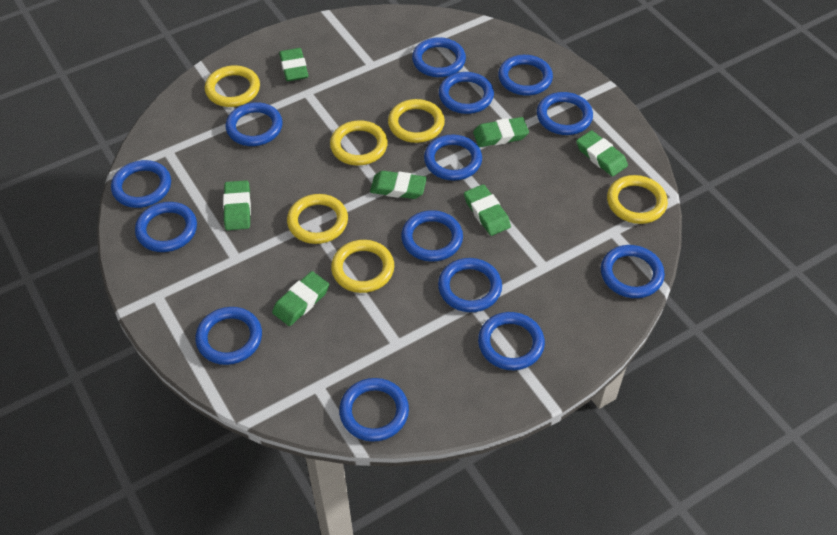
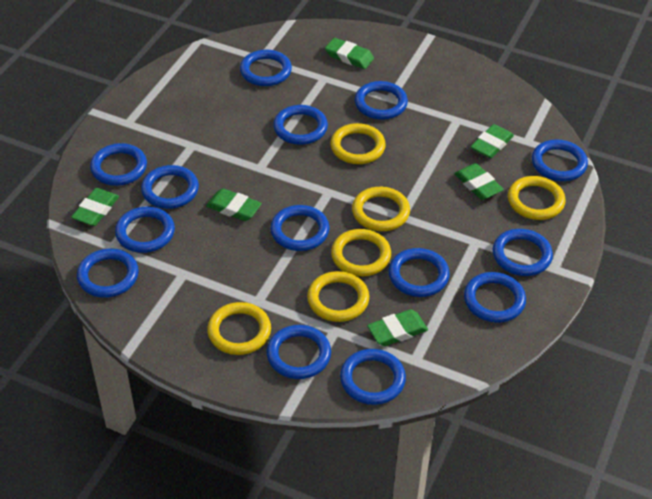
green eraser: 7 -> 6

